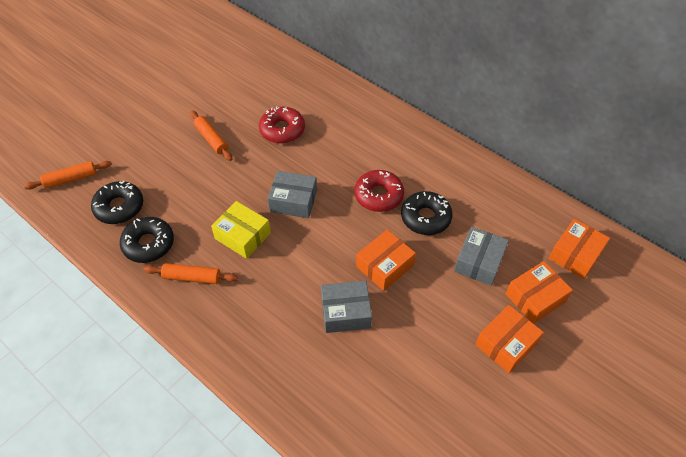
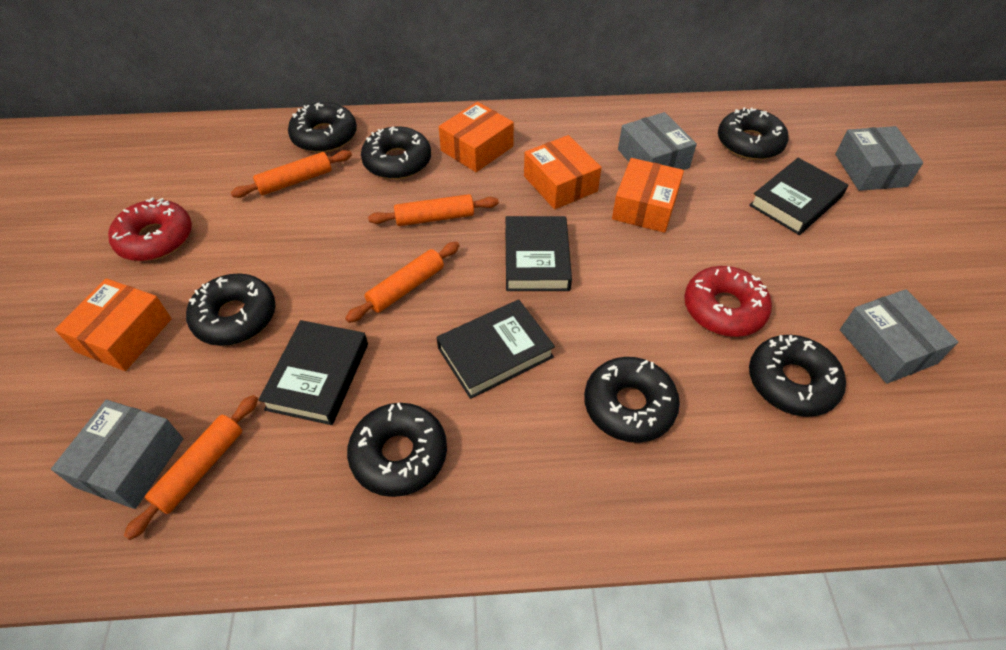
black book: 0 -> 4
black donut: 3 -> 7
grey box: 3 -> 4
orange rolling pin: 3 -> 4
yellow box: 1 -> 0

